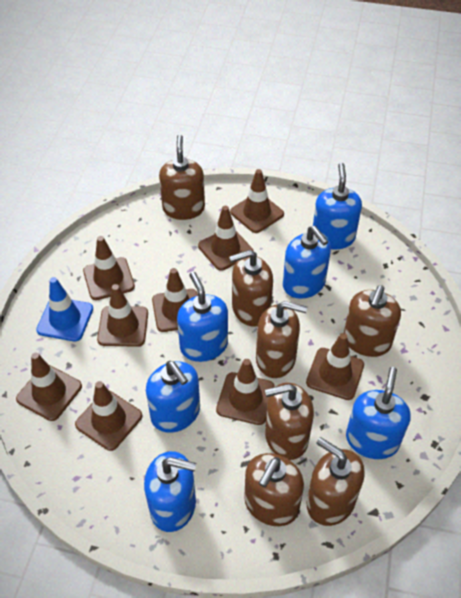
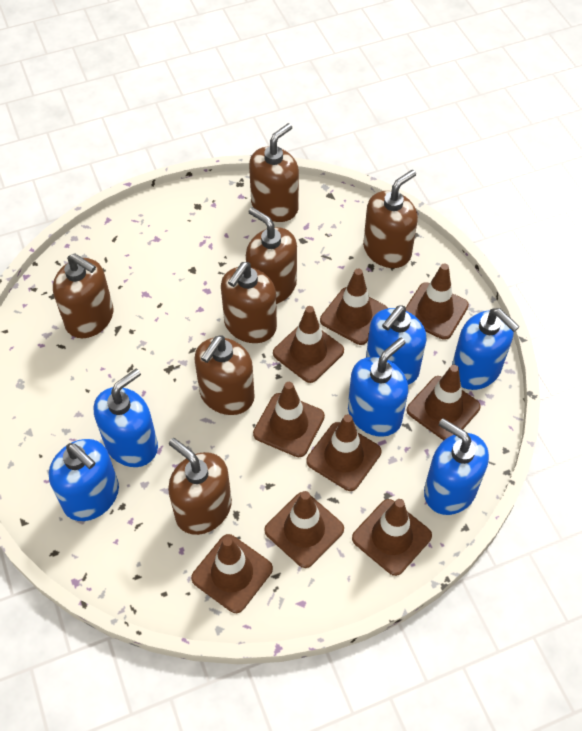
blue traffic cone: 1 -> 0

